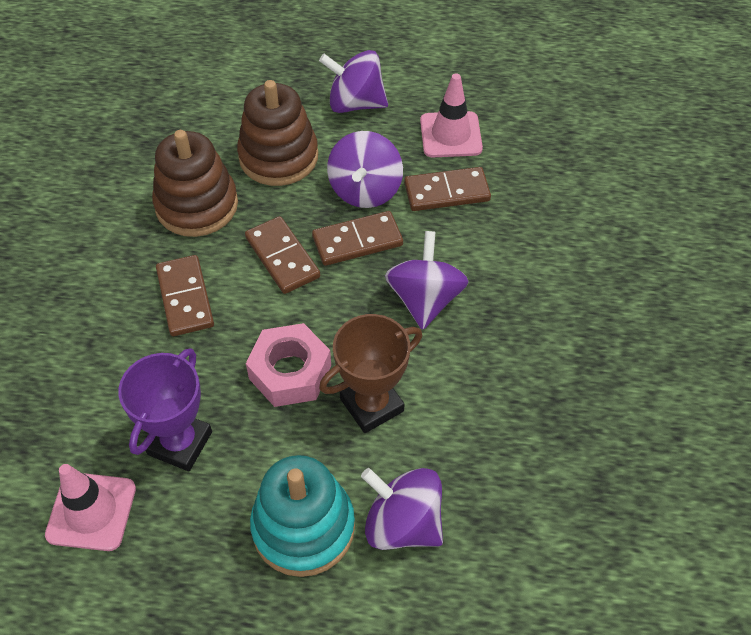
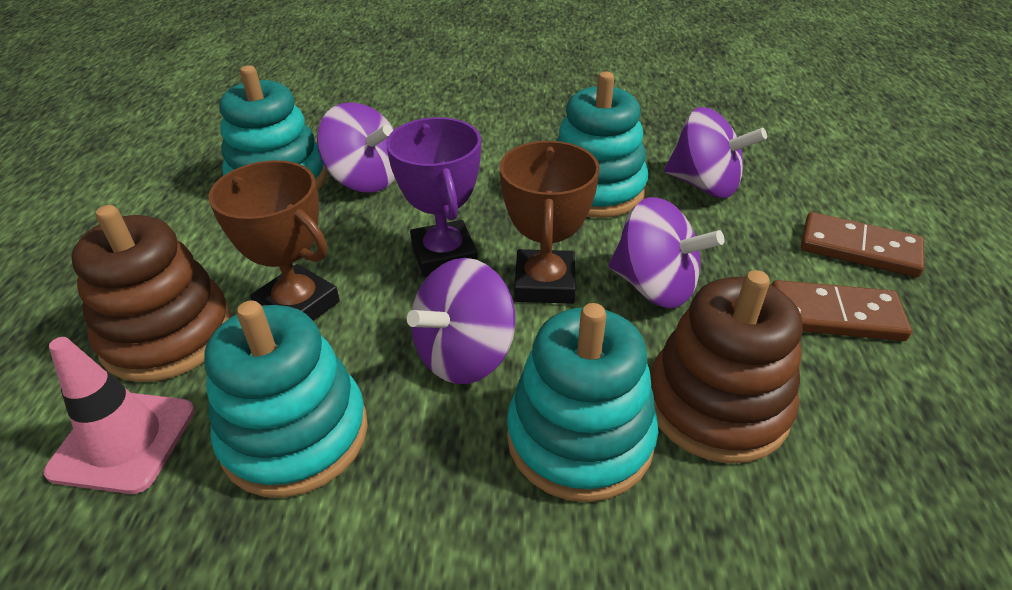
brown domino: 4 -> 2
brown trophy: 1 -> 2
pink nut: 1 -> 0
pink traffic cone: 2 -> 1
turquoise stacking toy: 1 -> 4

